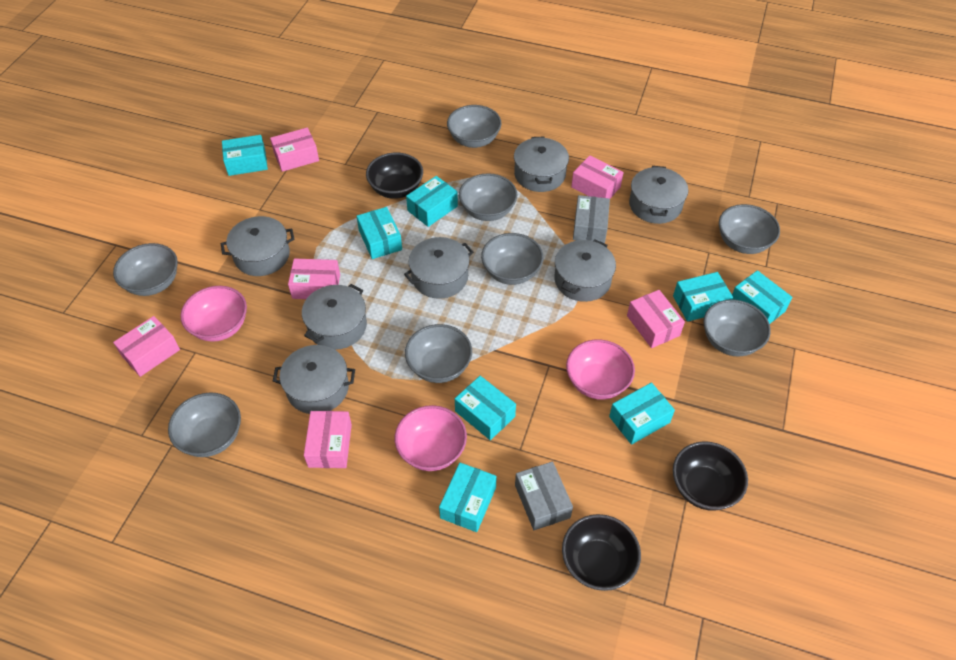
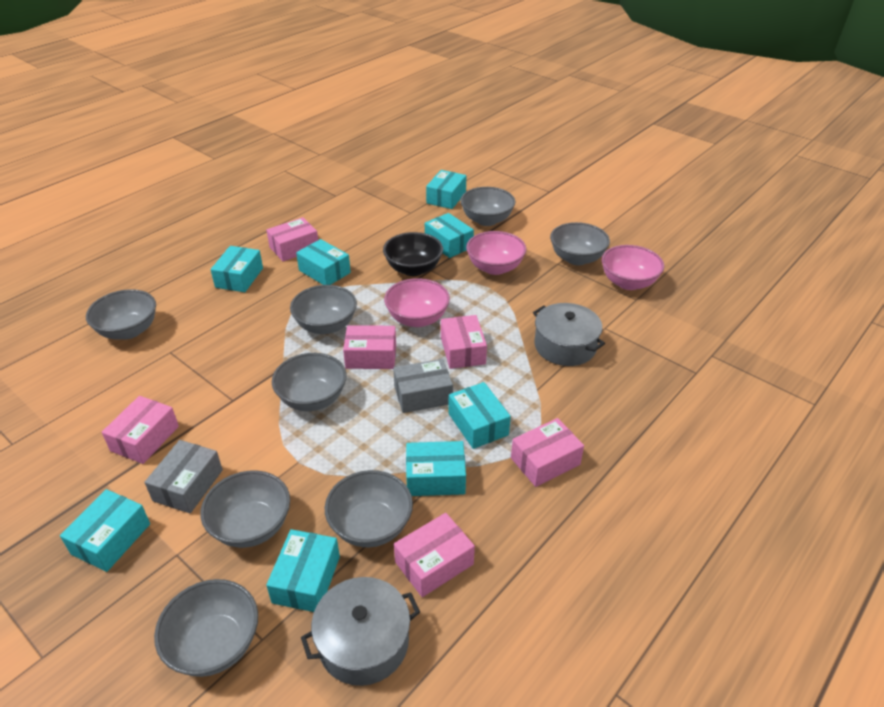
black bowl: 3 -> 1
grey pot: 7 -> 2

